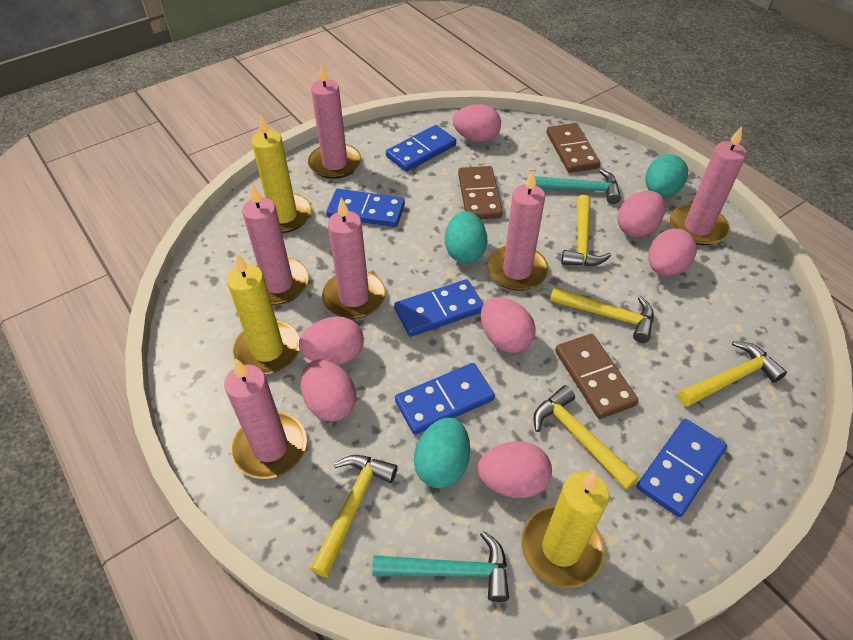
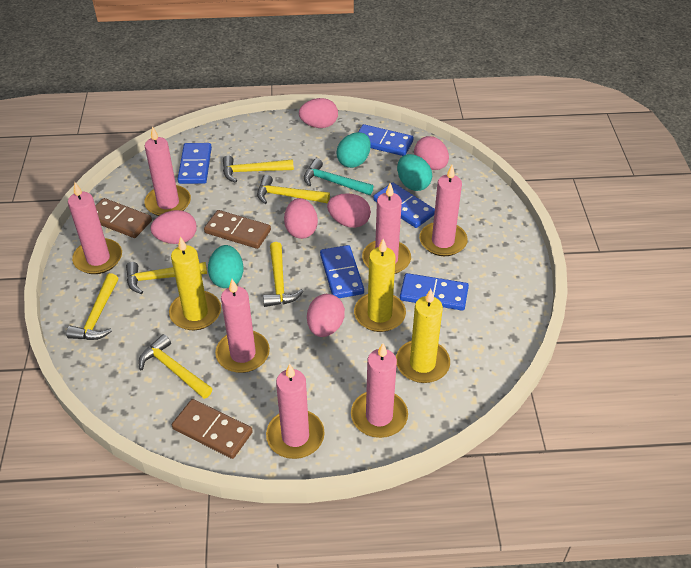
pink candle: 6 -> 7
pink egg: 7 -> 6
turquoise hammer: 2 -> 1
yellow hammer: 5 -> 6

